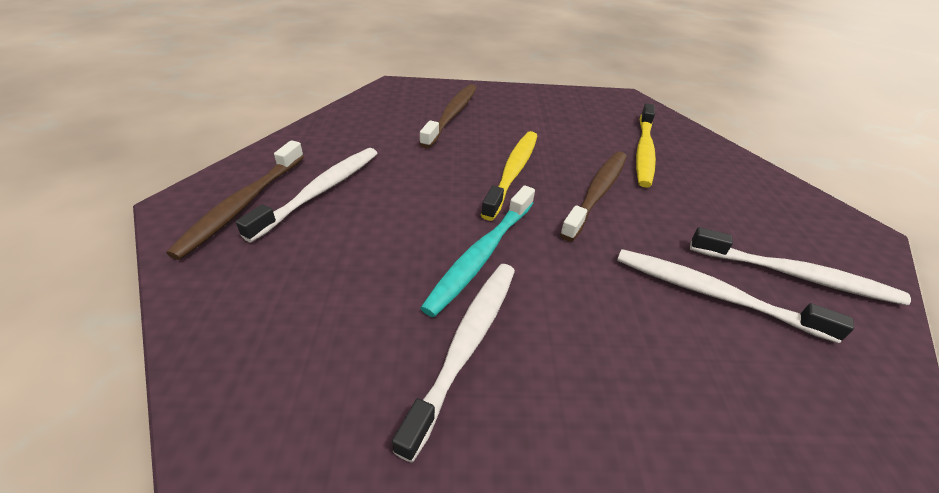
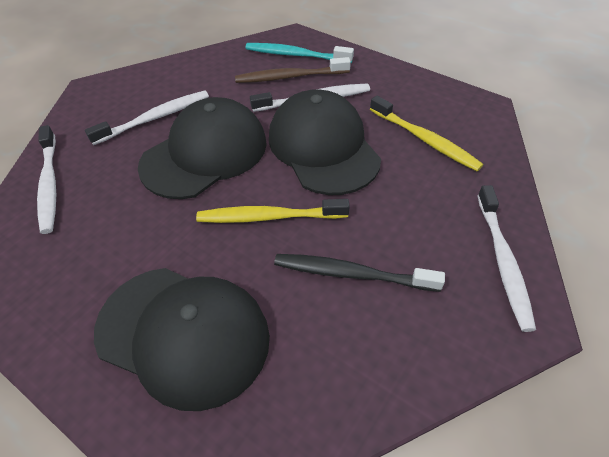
black cap: 0 -> 3
black toothbrush: 0 -> 1
brown toothbrush: 3 -> 1

